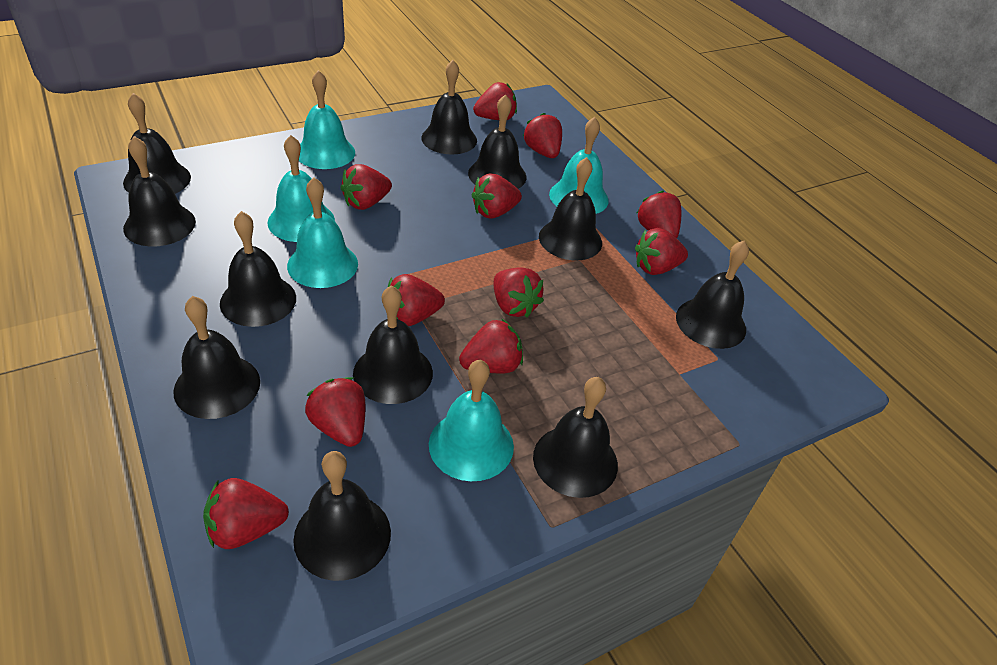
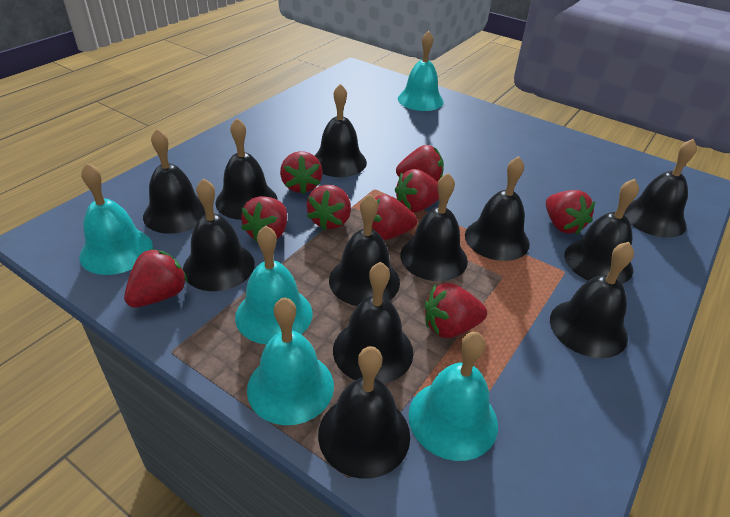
black bell: 11 -> 12
red strawberry: 11 -> 9

